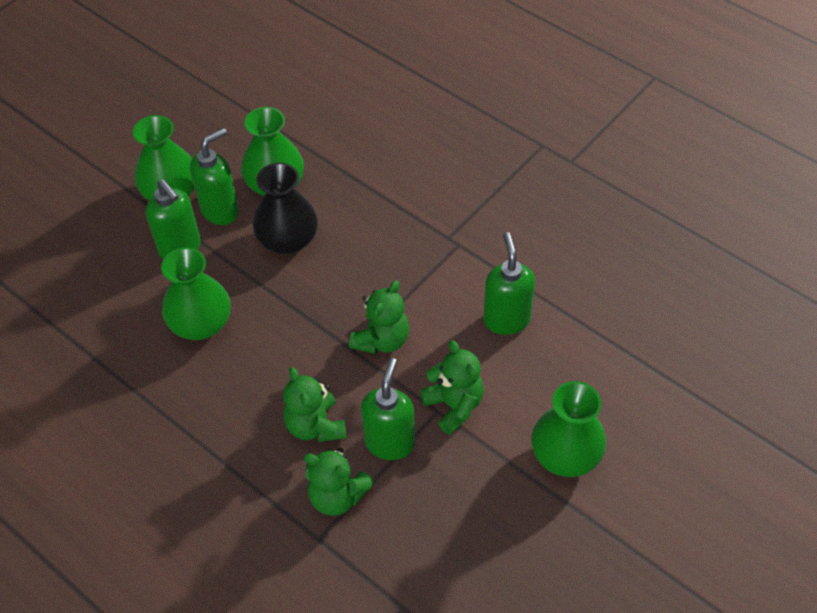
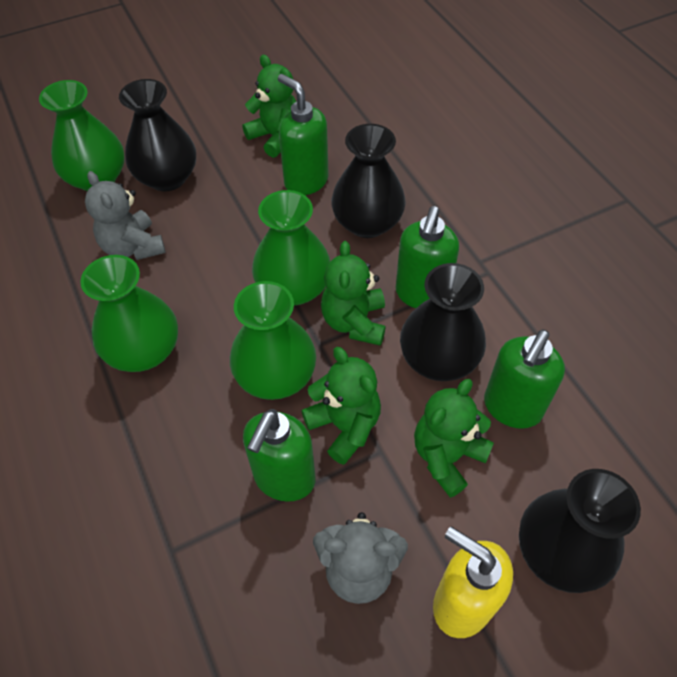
black vase: 1 -> 4
grey teddy bear: 0 -> 2
yellow soap dispenser: 0 -> 1

